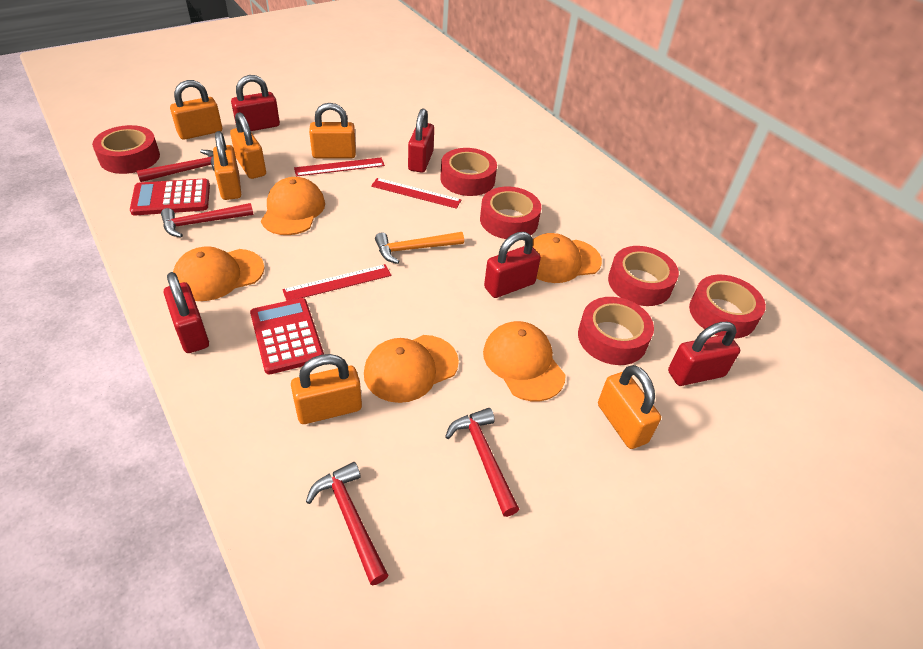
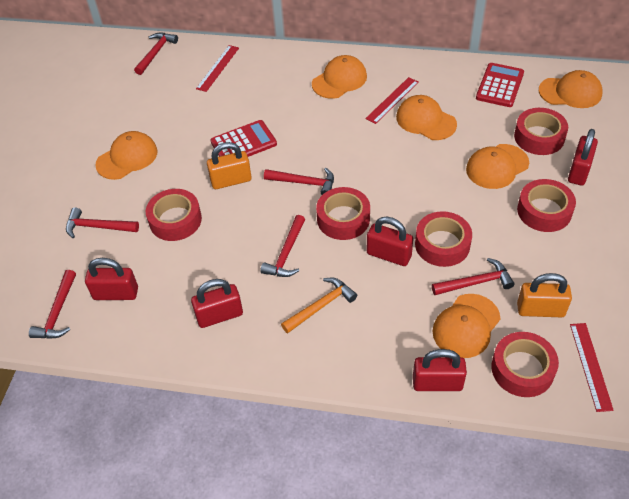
orange cap: 5 -> 6
orange padlock: 6 -> 2
red hammer: 4 -> 6

